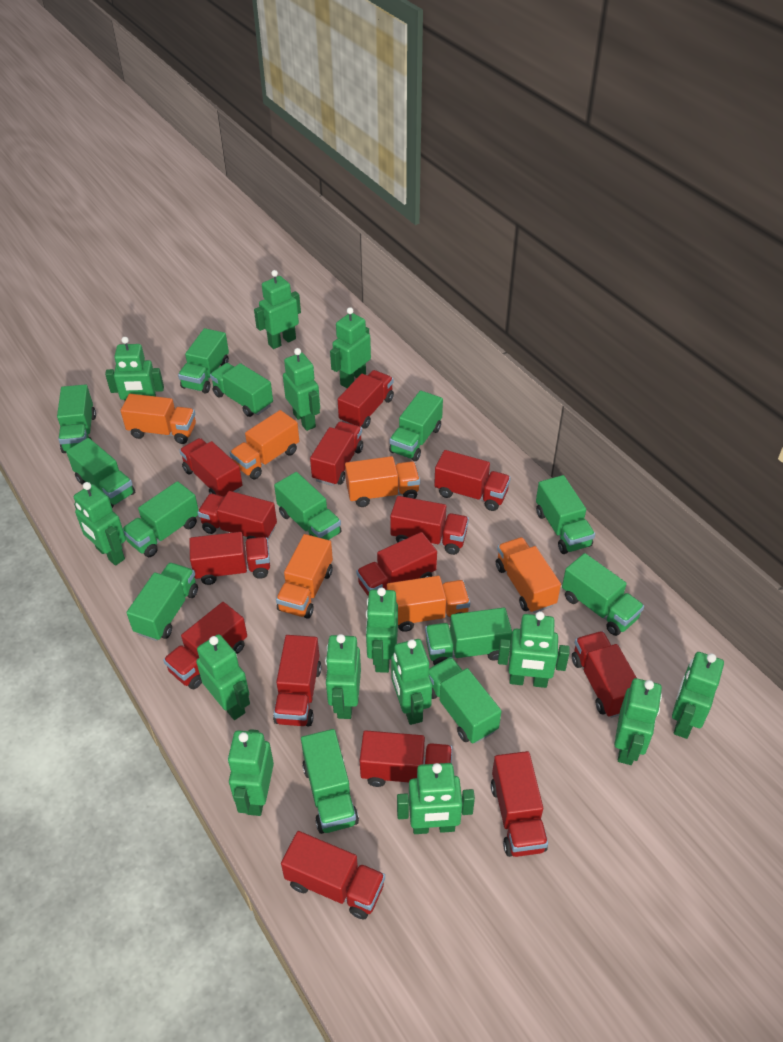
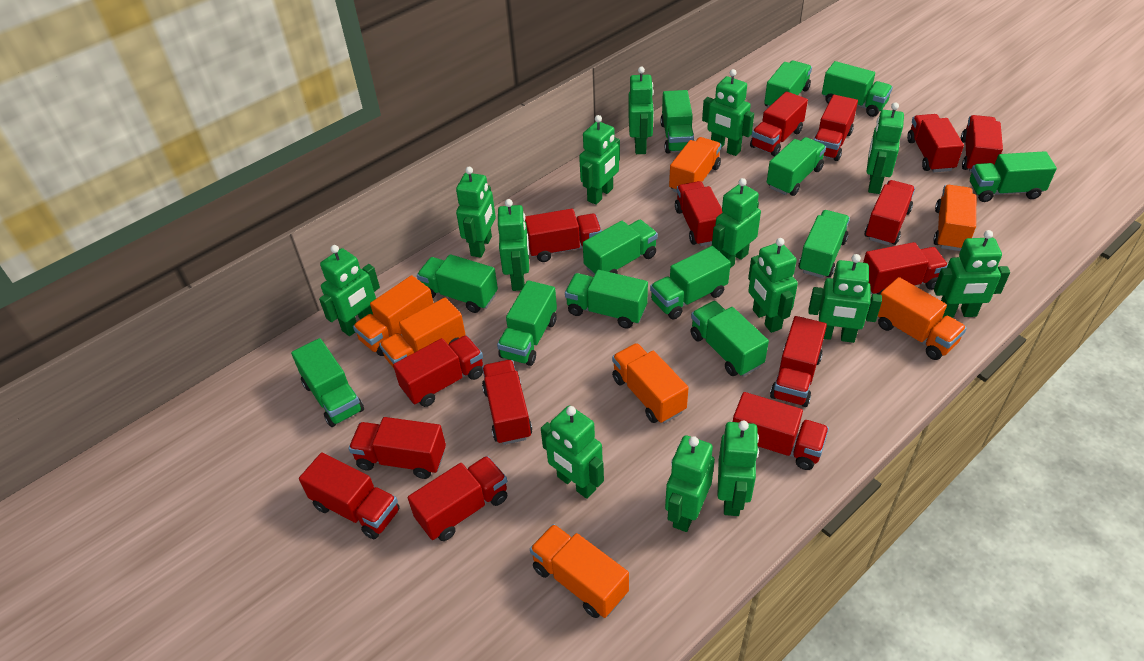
orange truck: 6 -> 7
red truck: 14 -> 15

